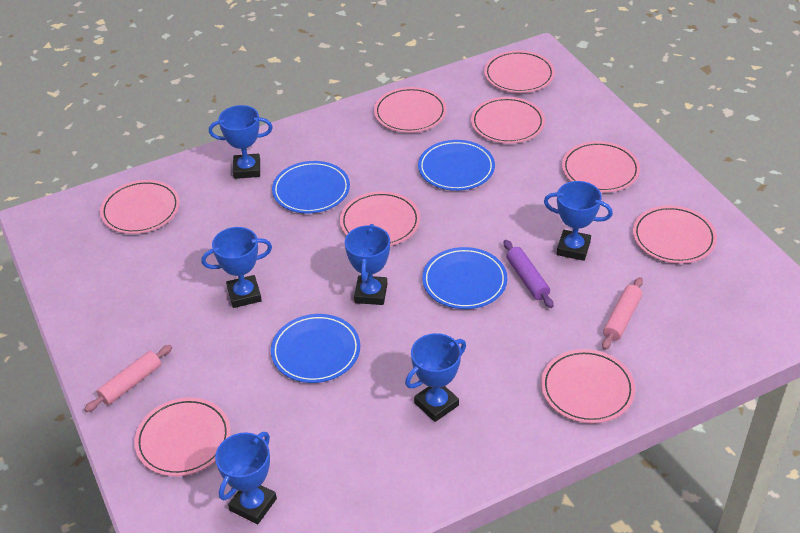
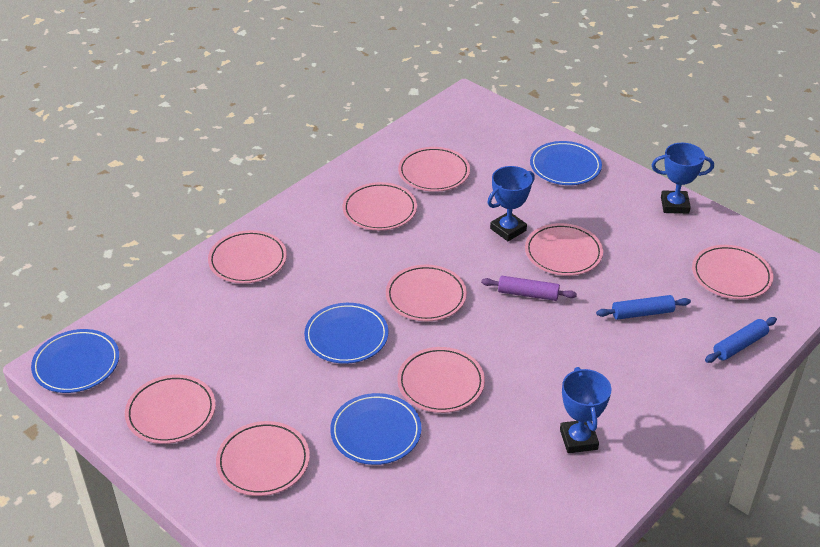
blue rolling pin: 0 -> 2
blue trophy: 6 -> 3
pink rolling pin: 2 -> 0

